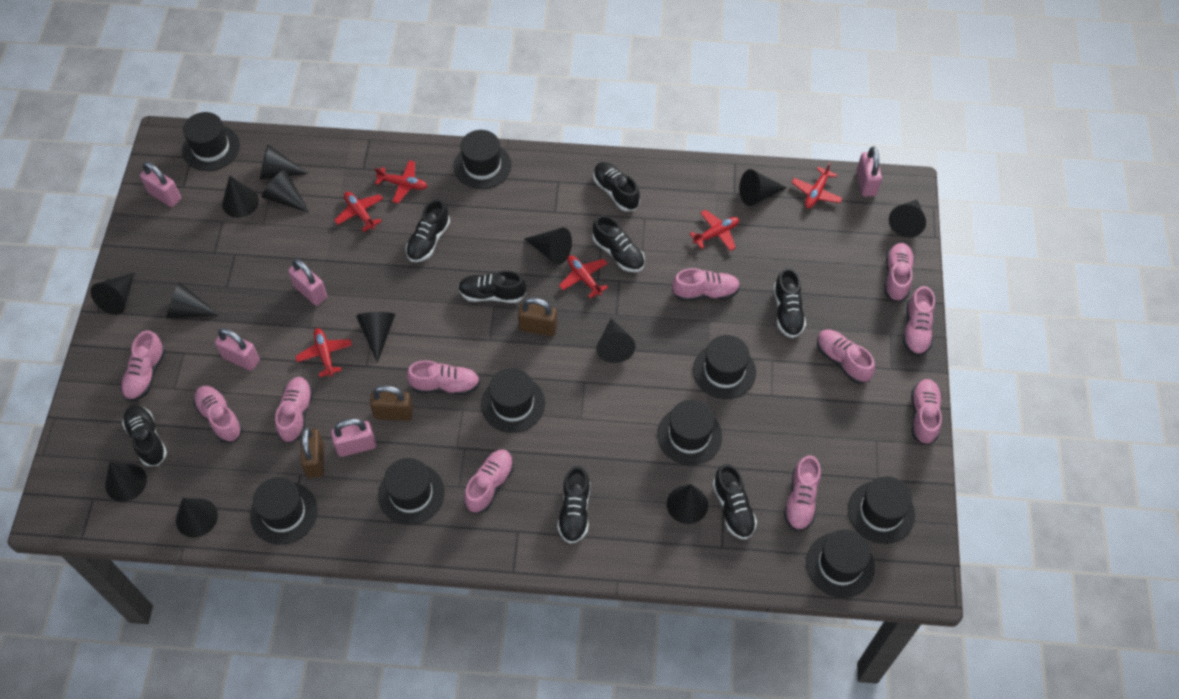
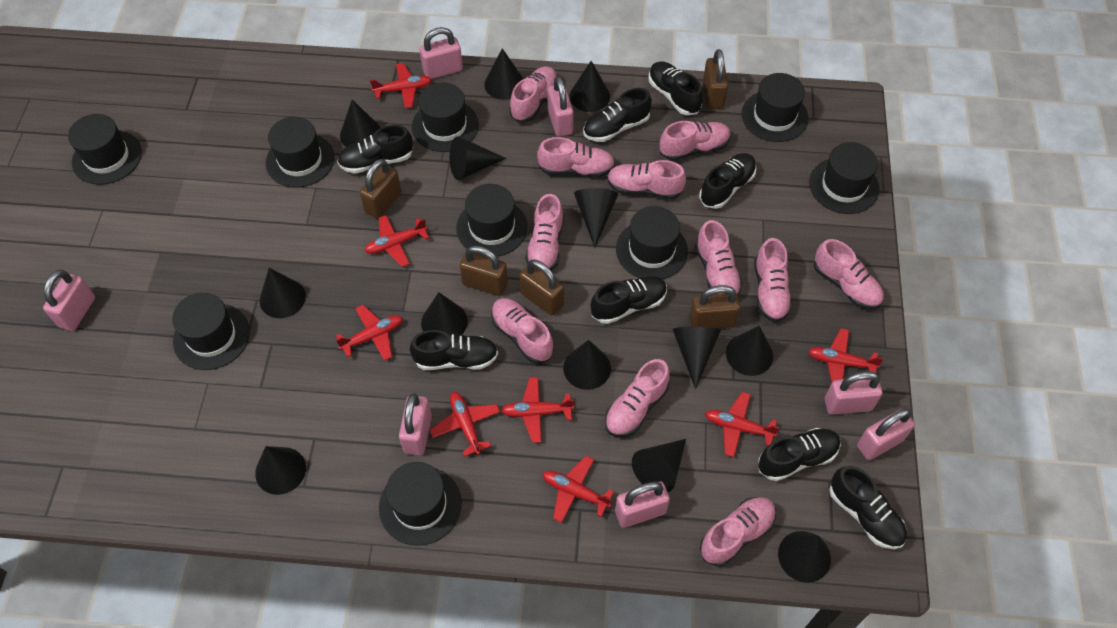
brown padlock: 3 -> 5
pink padlock: 5 -> 7
red plane: 6 -> 8

